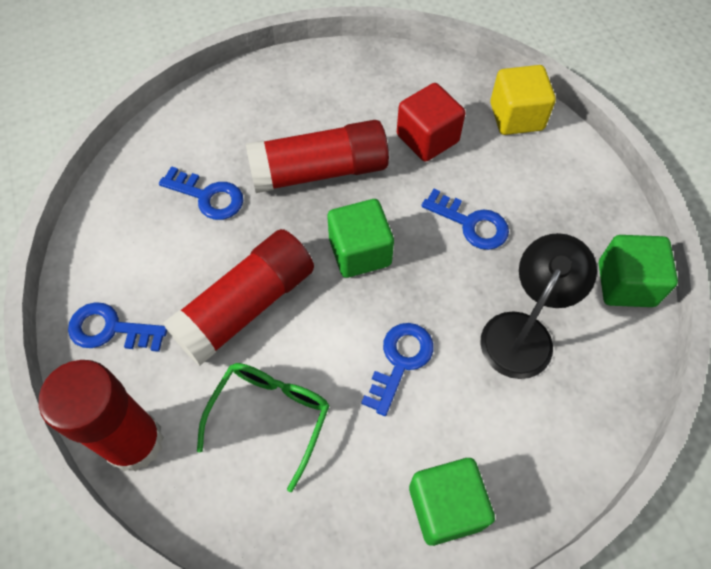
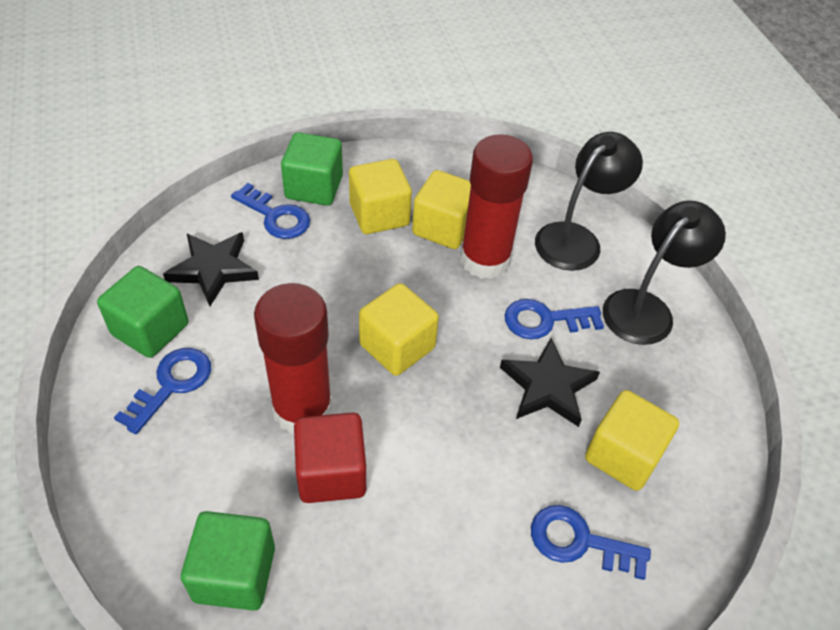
black lamp: 1 -> 2
black star: 0 -> 2
green glasses: 1 -> 0
red glue stick: 3 -> 2
yellow cube: 1 -> 4

